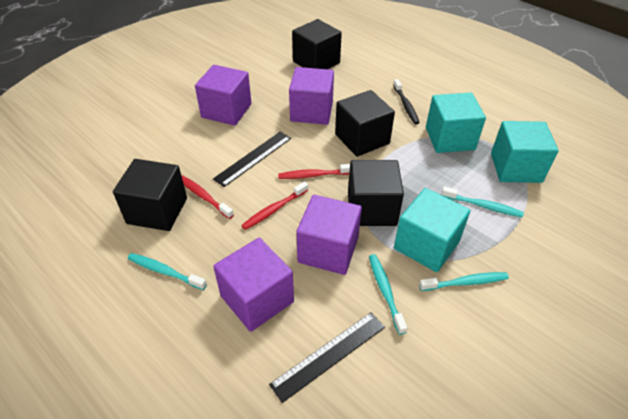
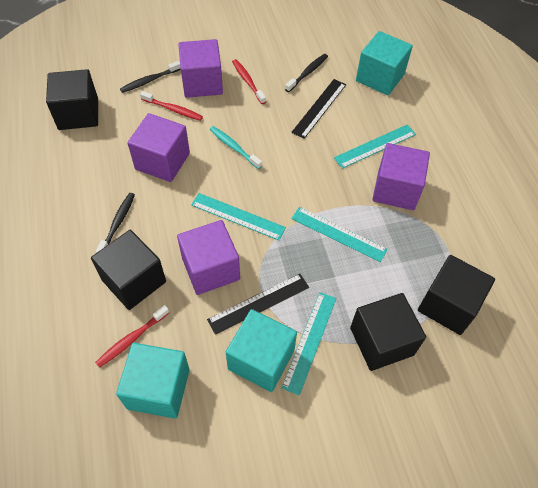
black toothbrush: 1 -> 3
turquoise ruler: 0 -> 4
turquoise toothbrush: 4 -> 1

